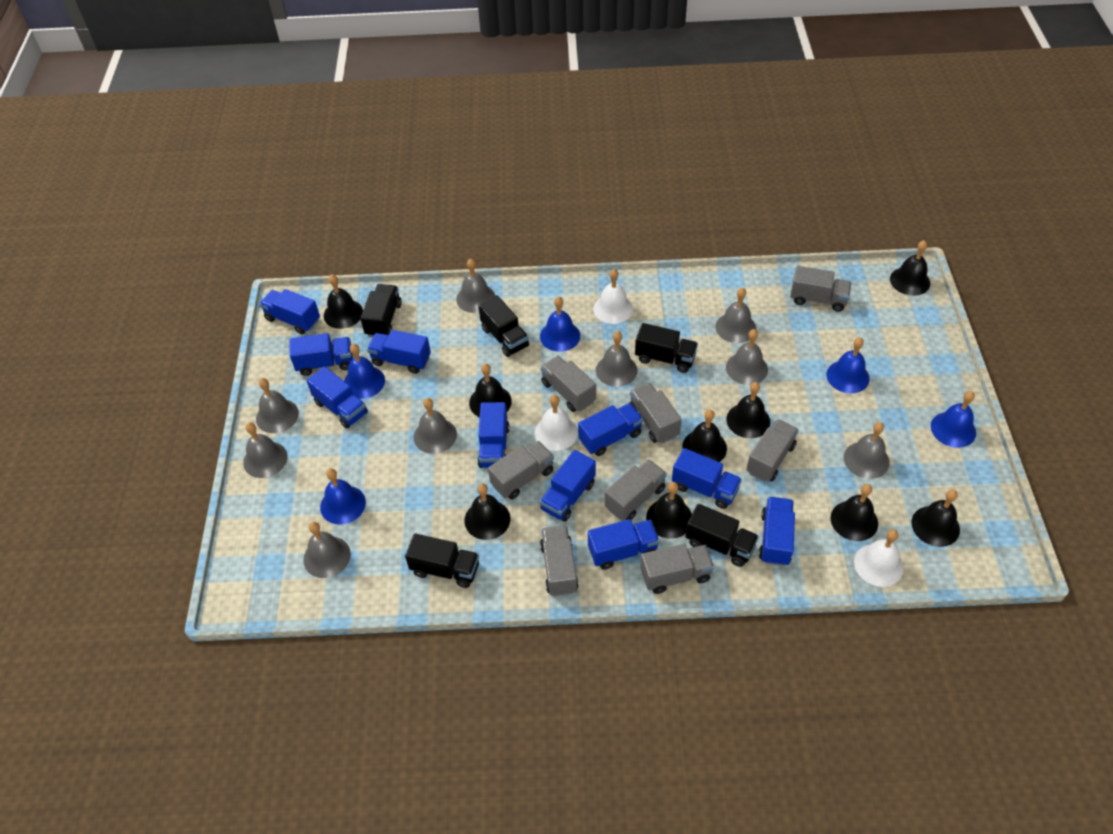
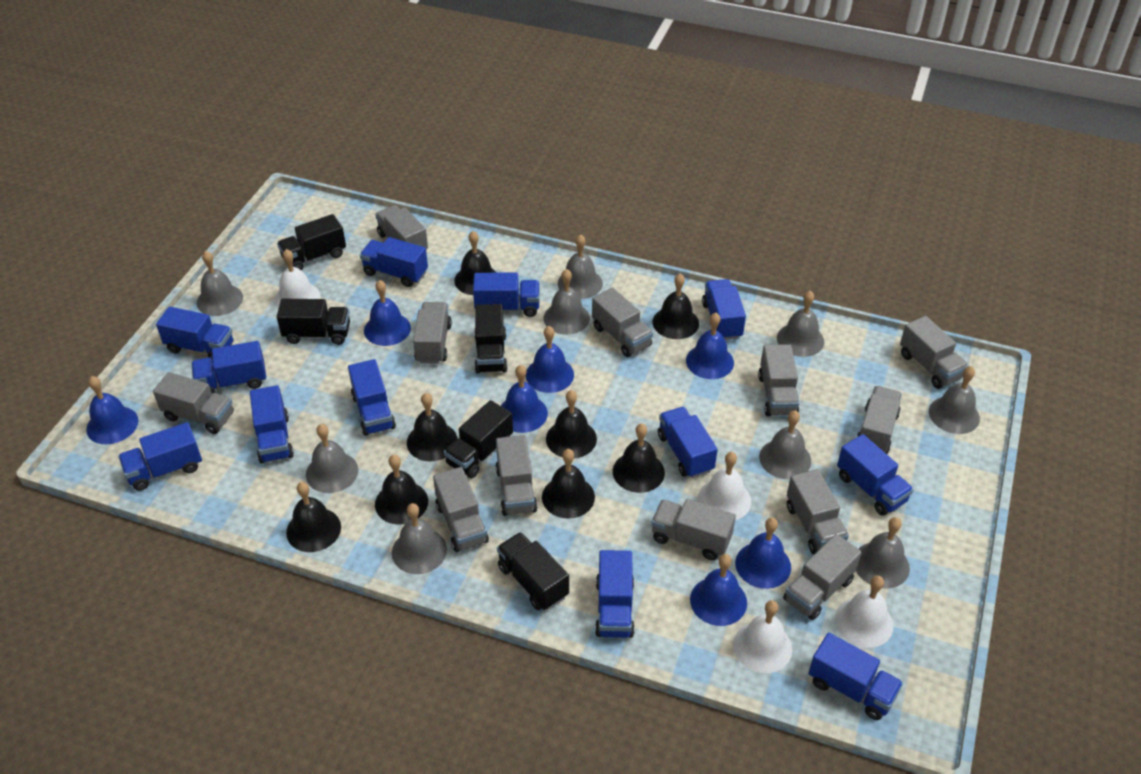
black bell: 9 -> 8
blue bell: 5 -> 7
blue truck: 10 -> 12
grey truck: 8 -> 12
white bell: 3 -> 4

